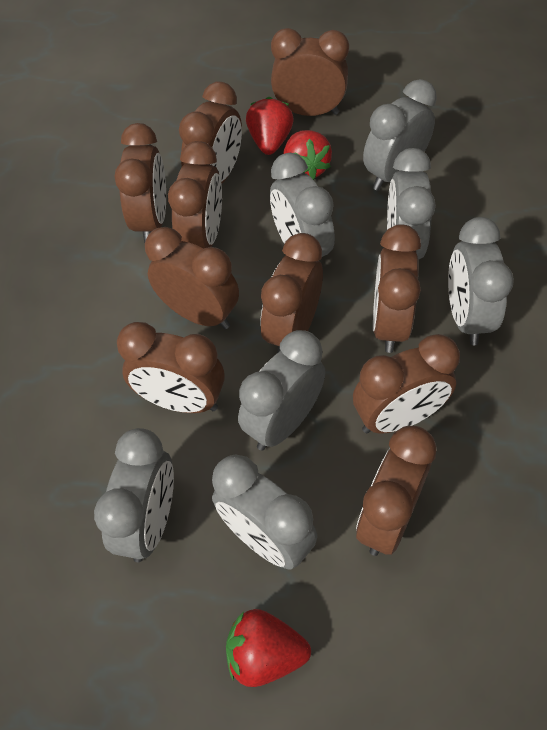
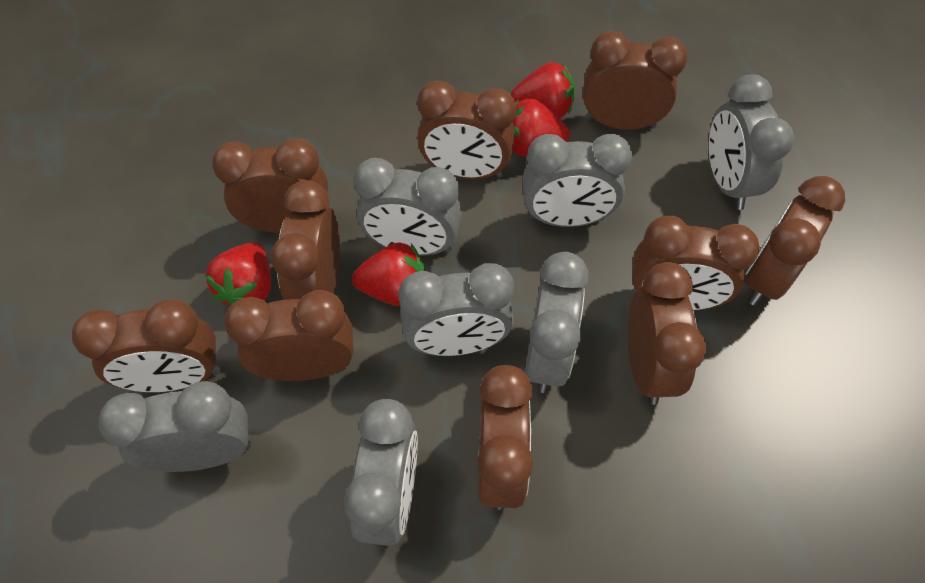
red strawberry: 3 -> 4

